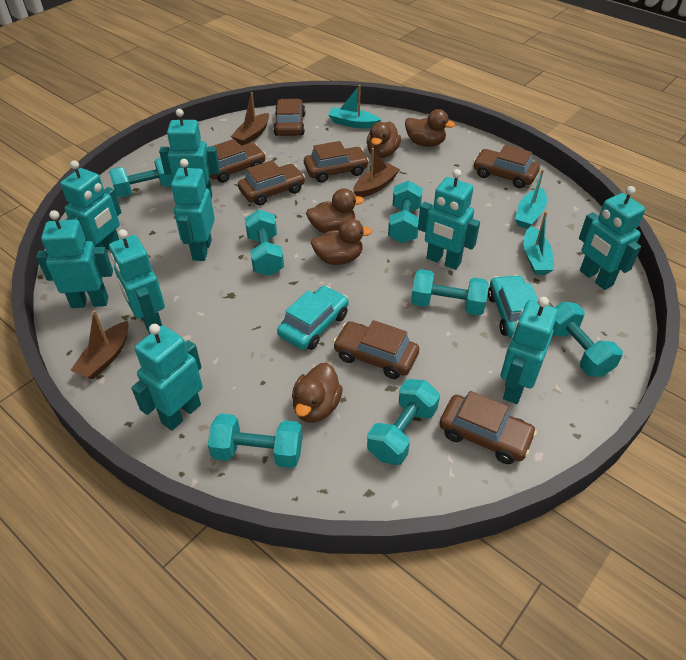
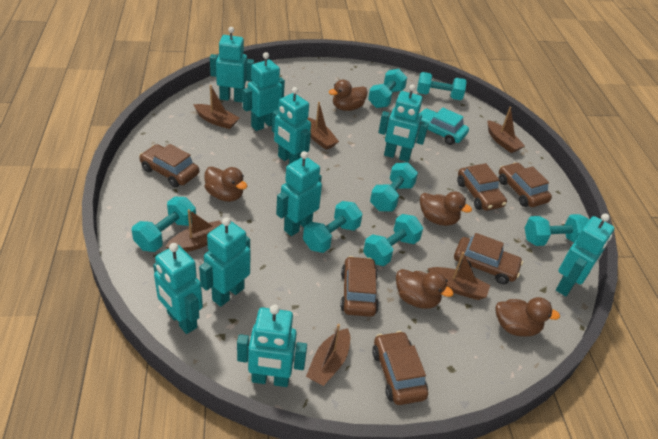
brown boat: 3 -> 6
brown car: 7 -> 6
turquoise boat: 3 -> 0
turquoise car: 2 -> 1

